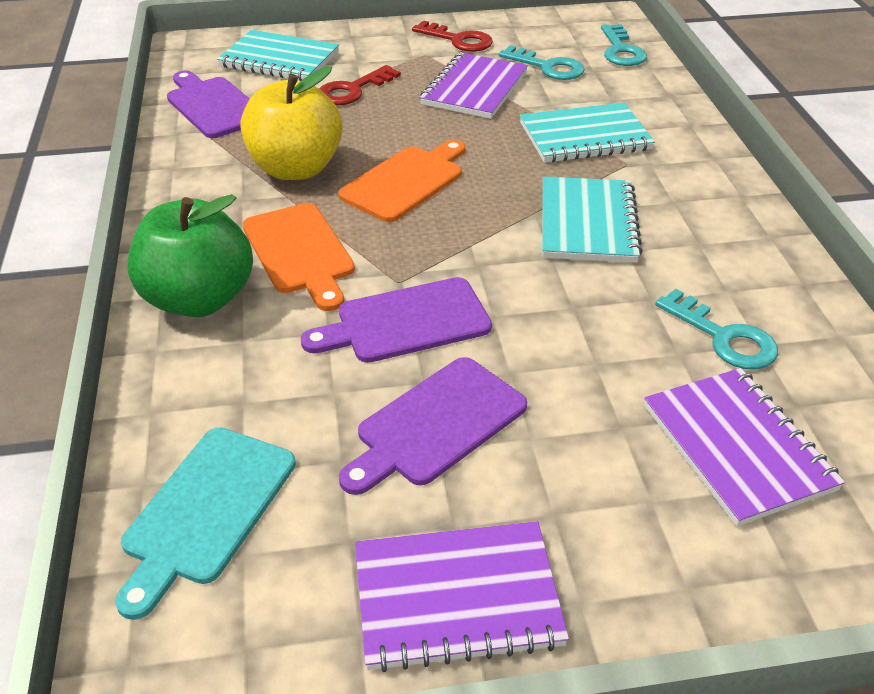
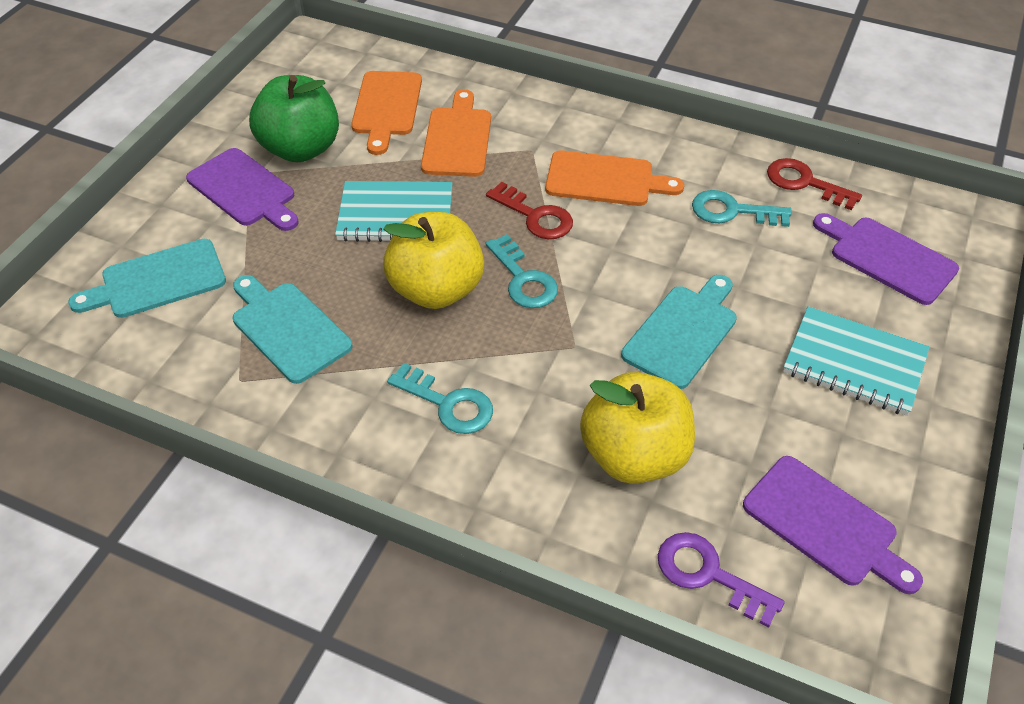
orange cutting board: 2 -> 3
purple key: 0 -> 1
purple notebook: 3 -> 0
turquoise cutting board: 1 -> 3
turquoise notebook: 3 -> 2
yellow apple: 1 -> 2

